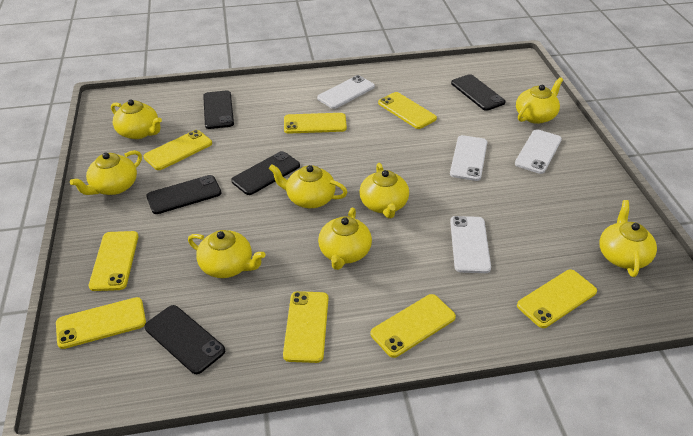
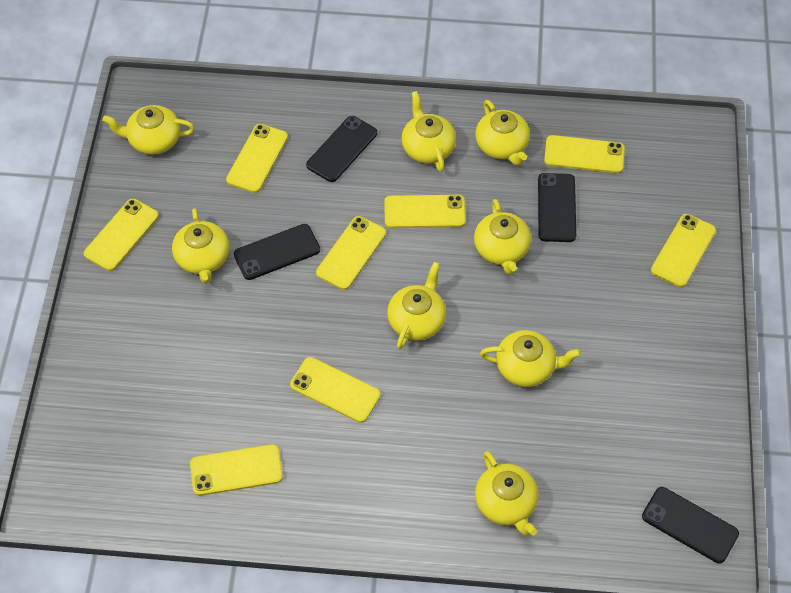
black phone: 5 -> 4
white phone: 4 -> 0

